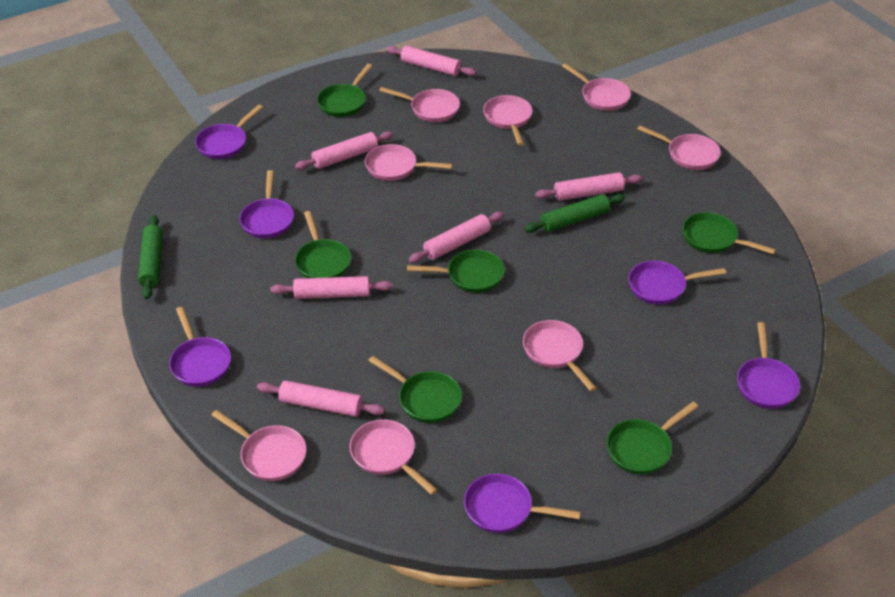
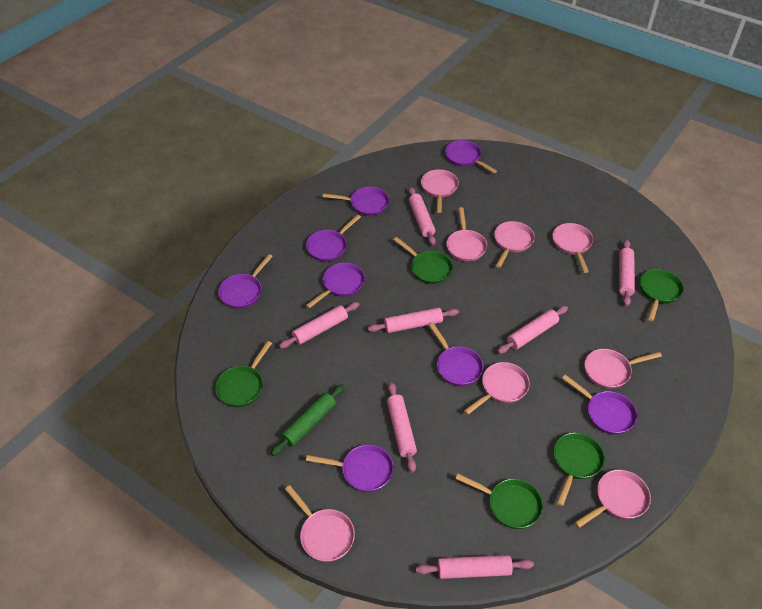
green pan: 6 -> 5
green rolling pin: 2 -> 1
pink rolling pin: 6 -> 7
purple pan: 6 -> 8

